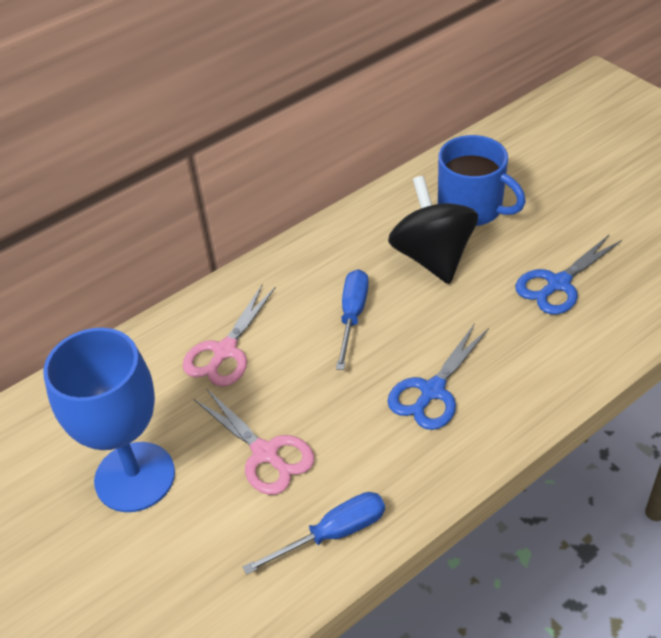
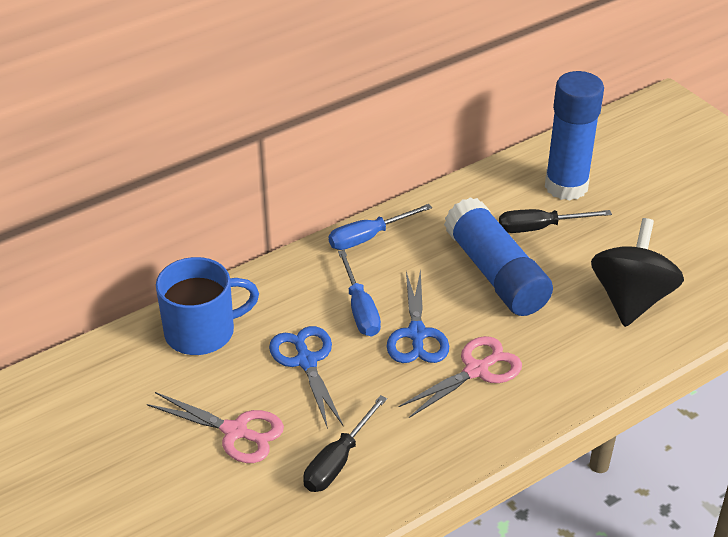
black screwdriver: 0 -> 2
blue glue stick: 0 -> 2
blue goblet: 1 -> 0

